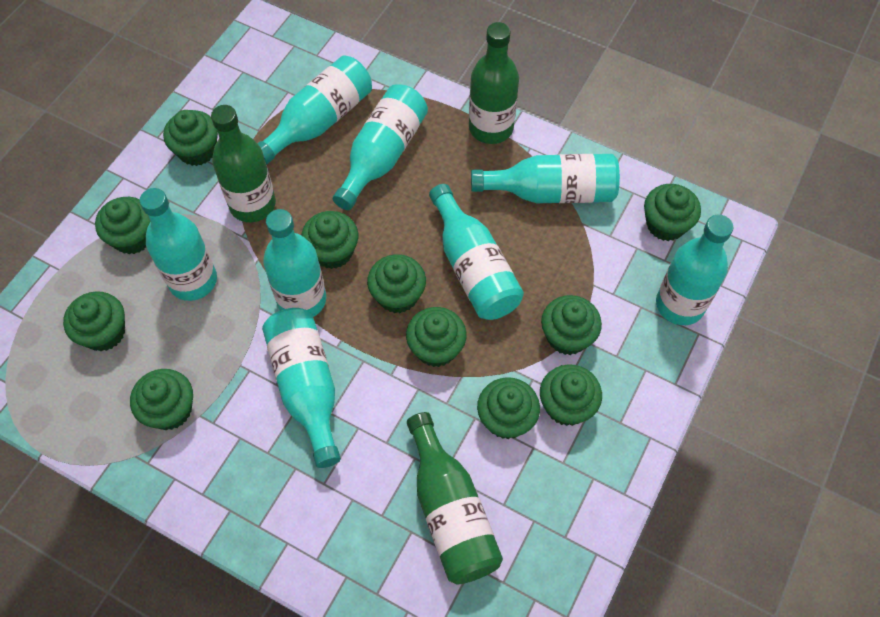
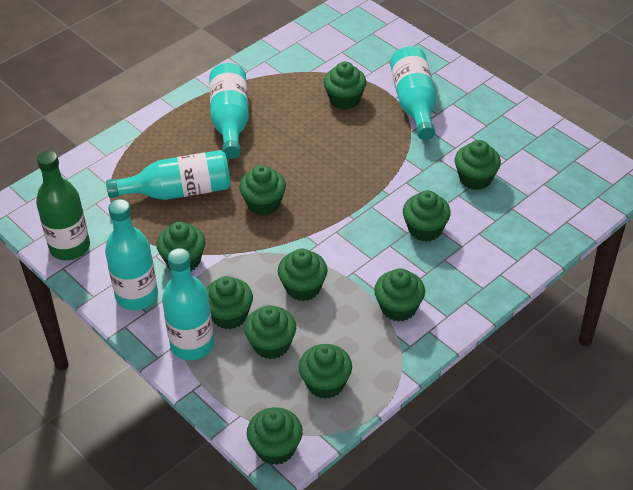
green bottle: 3 -> 1
turquoise bottle: 8 -> 5

